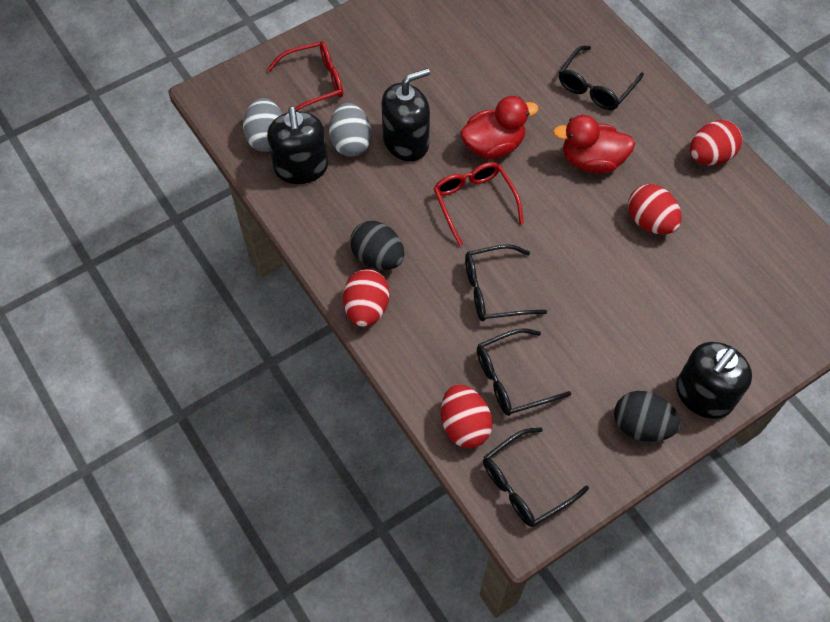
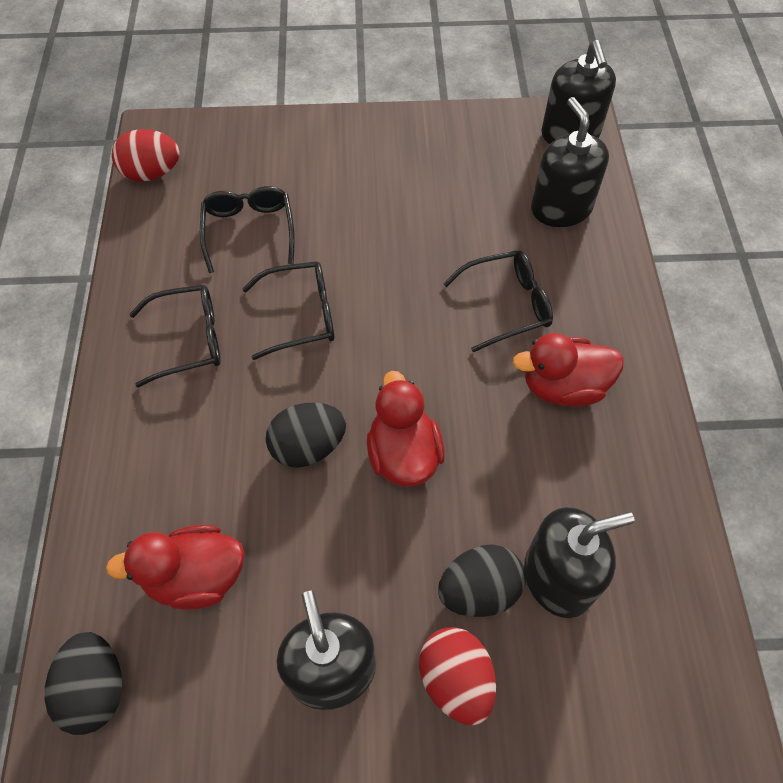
black egg: 2 -> 3
black soap dispenser: 3 -> 4
grey egg: 2 -> 0
red duck: 2 -> 3
red egg: 4 -> 2
red glasses: 2 -> 0

